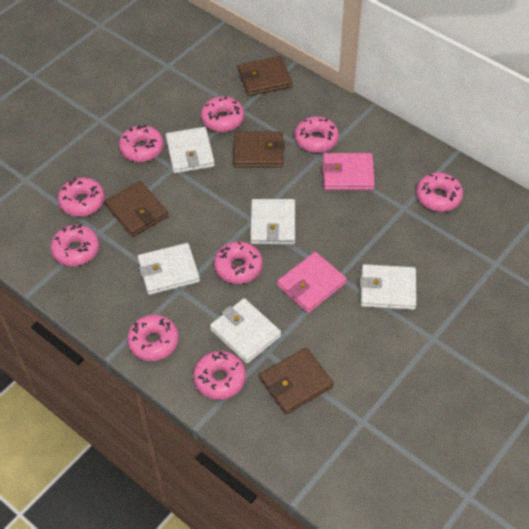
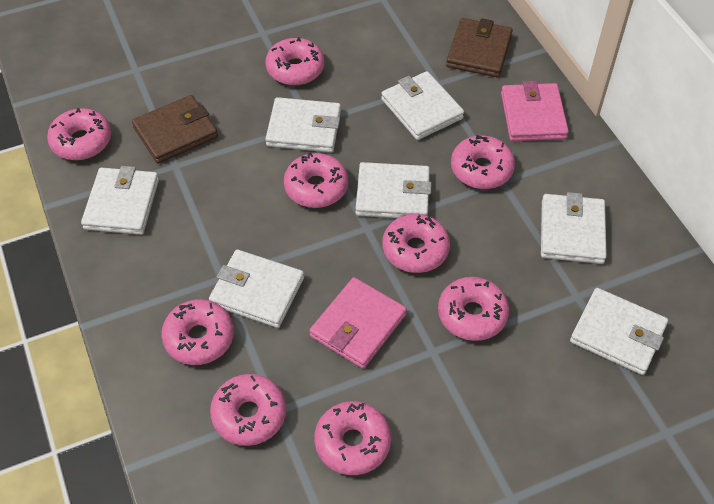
brown wallet: 4 -> 2
white wallet: 5 -> 7

